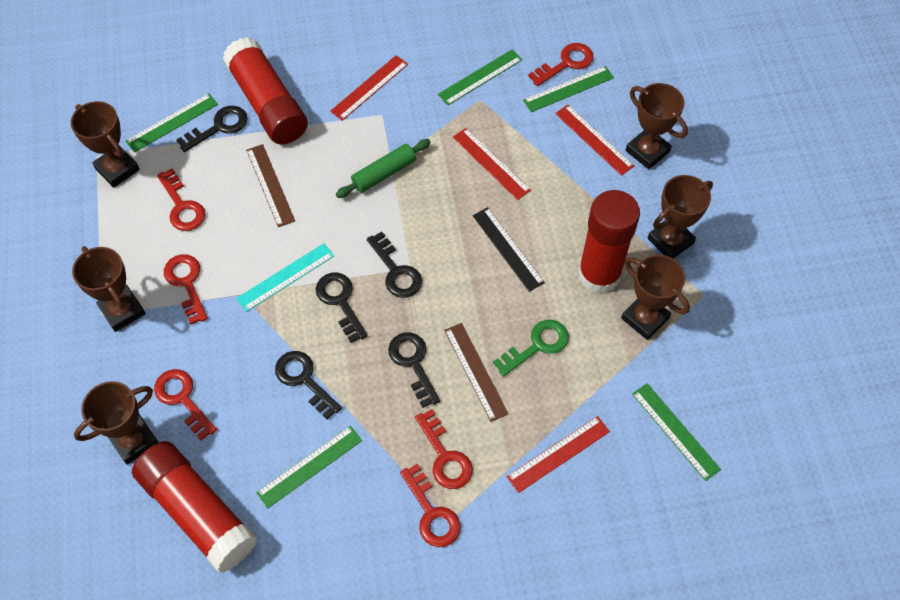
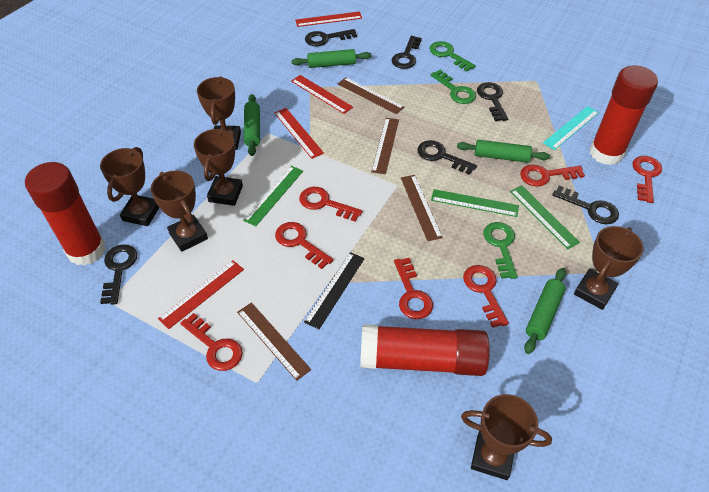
black key: 5 -> 6
brown ruler: 2 -> 4
green key: 1 -> 3
green rolling pin: 1 -> 4
green ruler: 5 -> 3
red key: 6 -> 7

